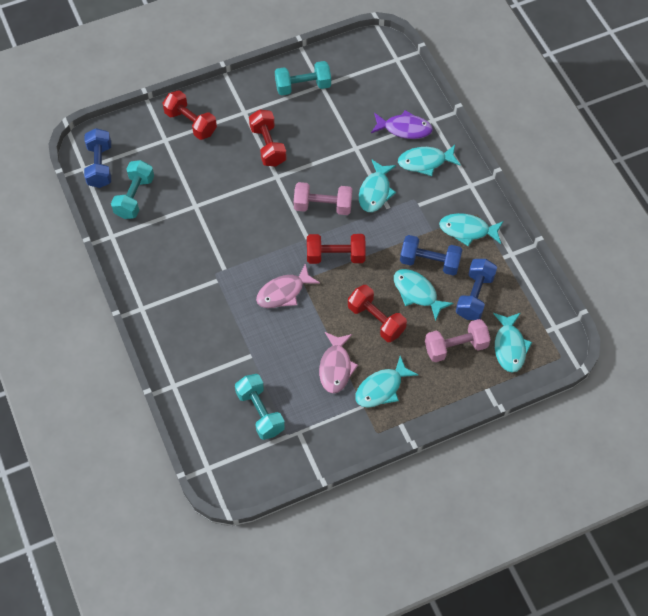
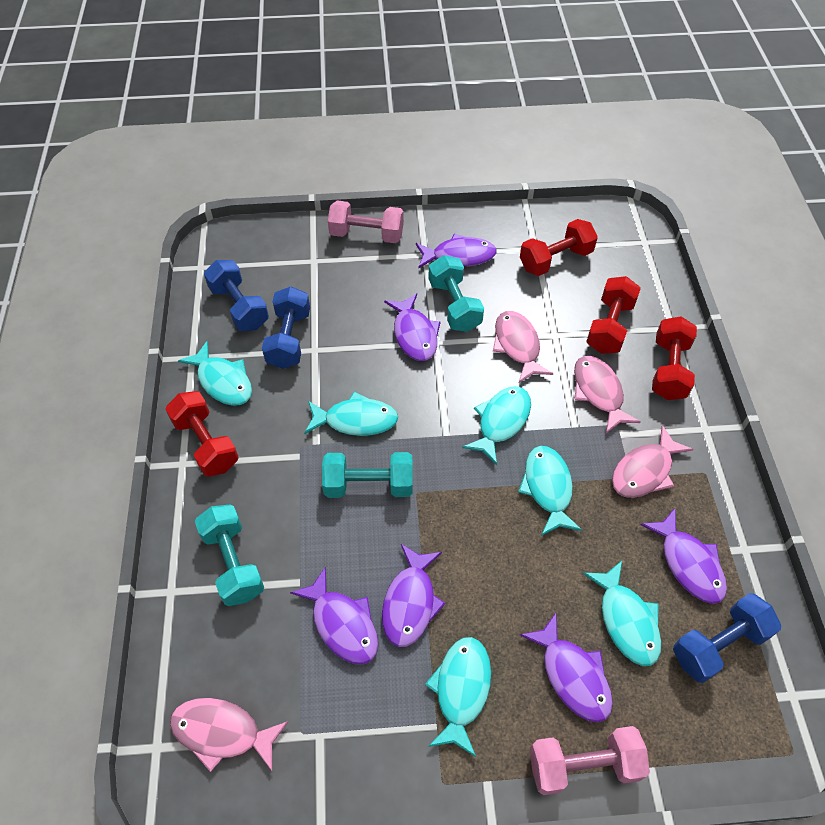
pink fish: 2 -> 4
purple fish: 1 -> 6

